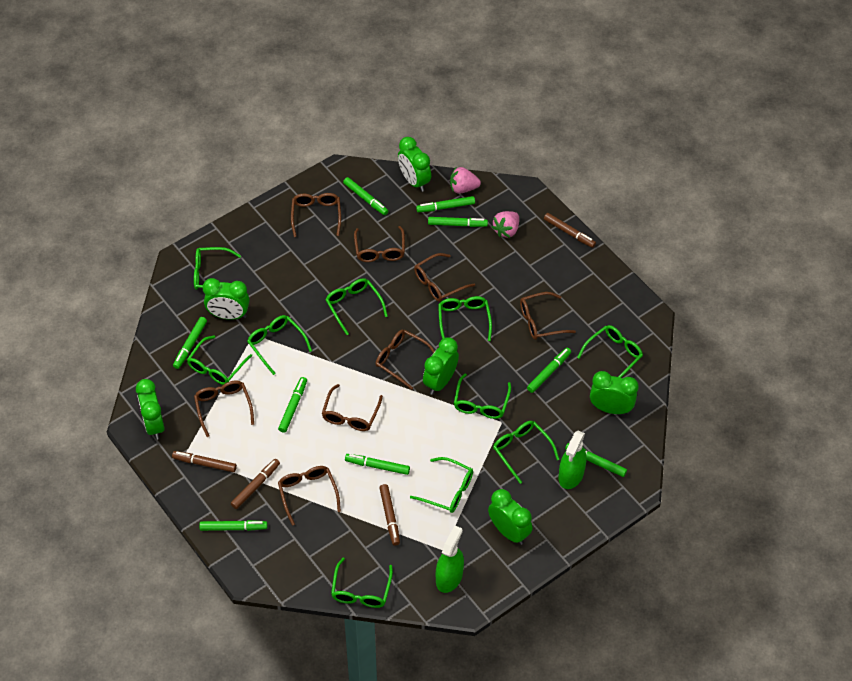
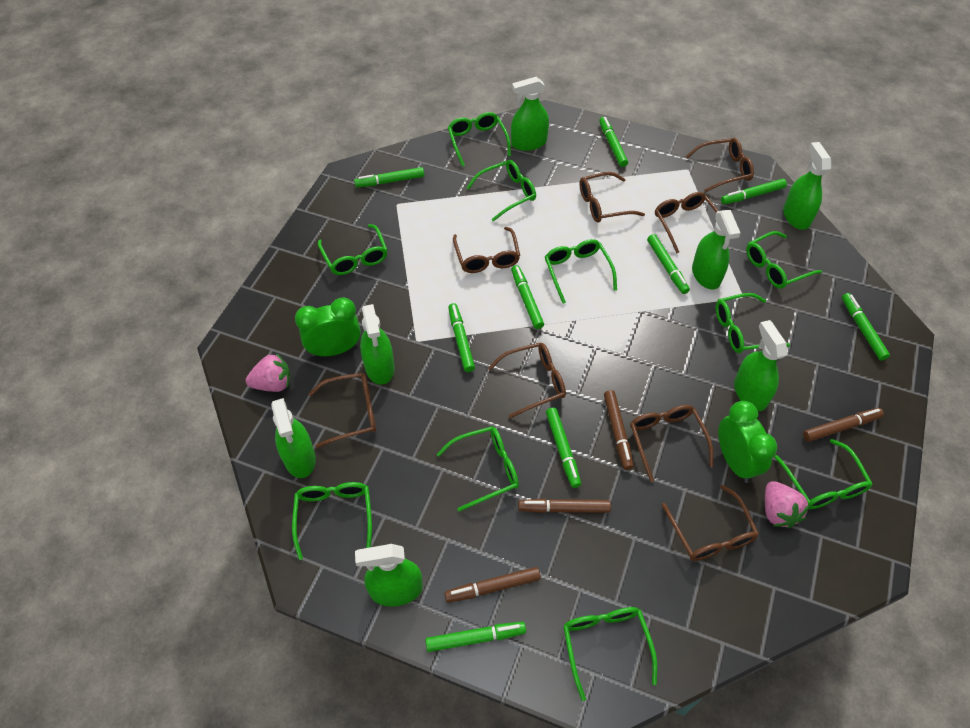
green clock: 6 -> 2
green spray bottle: 2 -> 7

